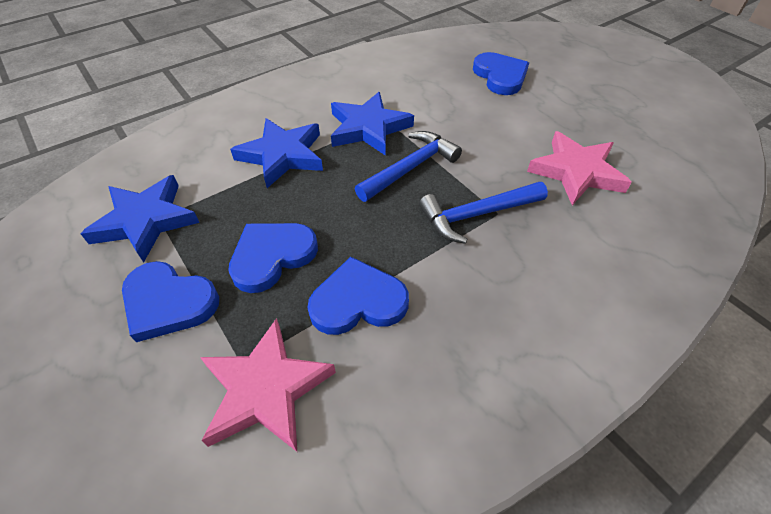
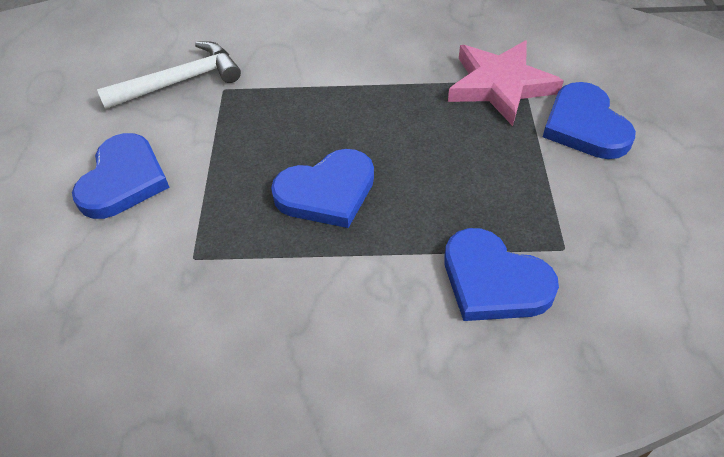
blue hammer: 2 -> 0
blue star: 3 -> 0
pink star: 2 -> 1
white hammer: 0 -> 1

